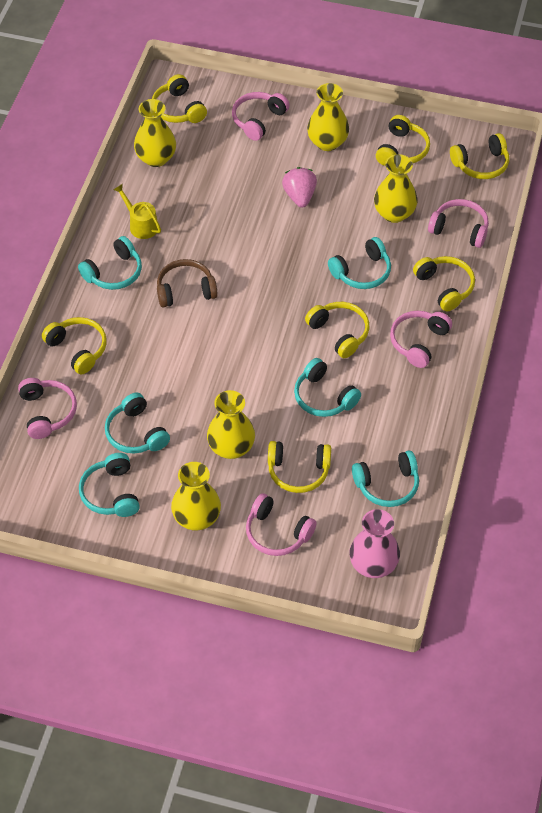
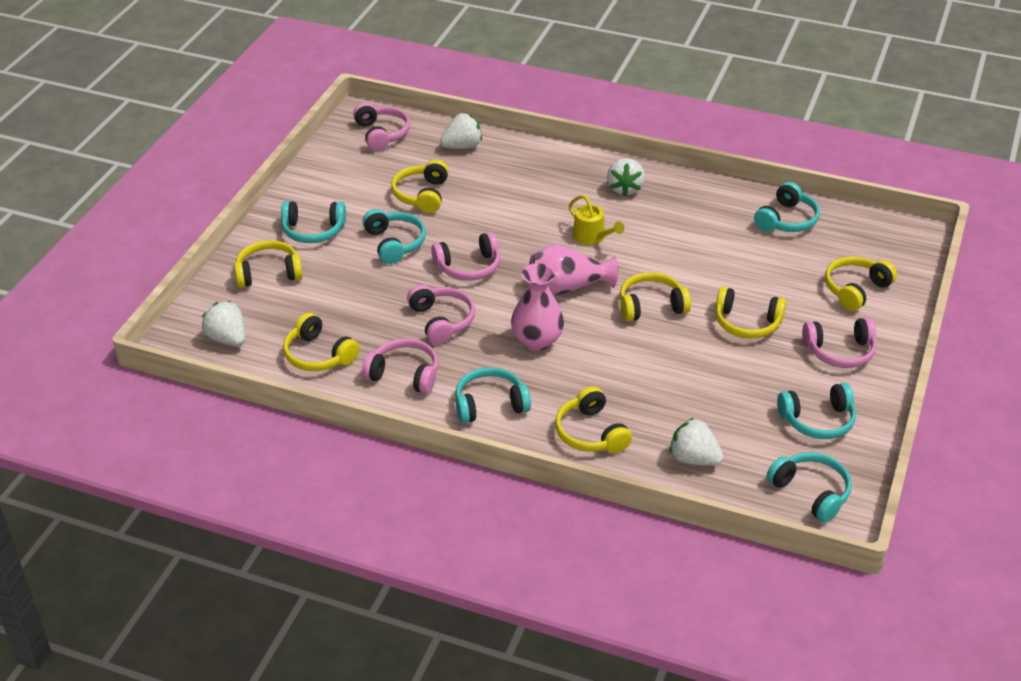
brown headphones: 1 -> 0
pink strawberry: 1 -> 0
pink vase: 1 -> 2
white strawberry: 0 -> 4
yellow vase: 5 -> 0

